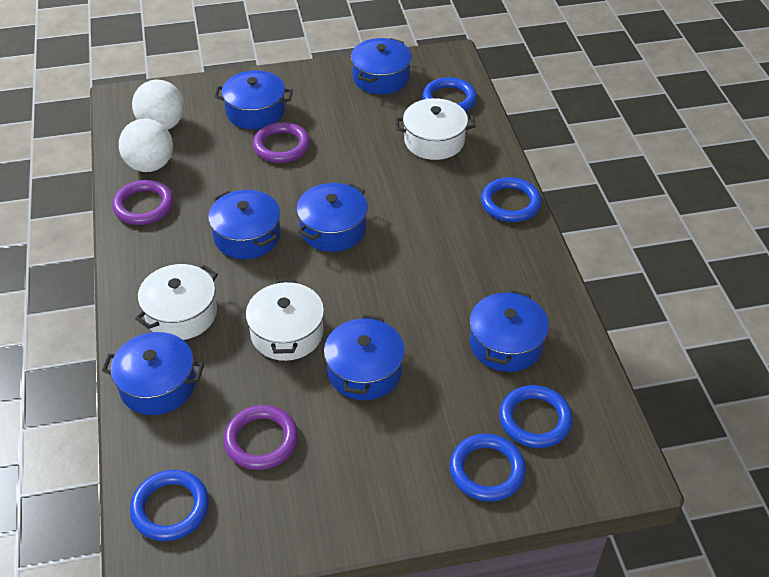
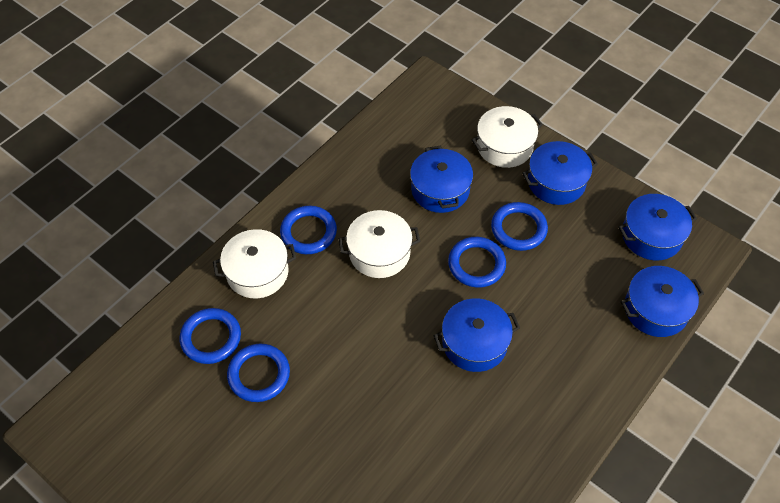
blue pot: 7 -> 5
purple ring: 3 -> 0
white ball: 2 -> 0

